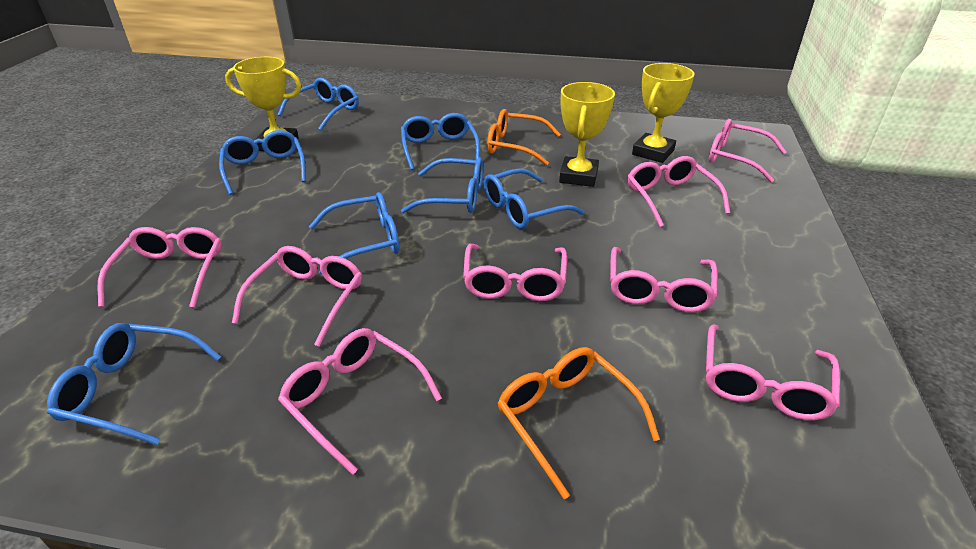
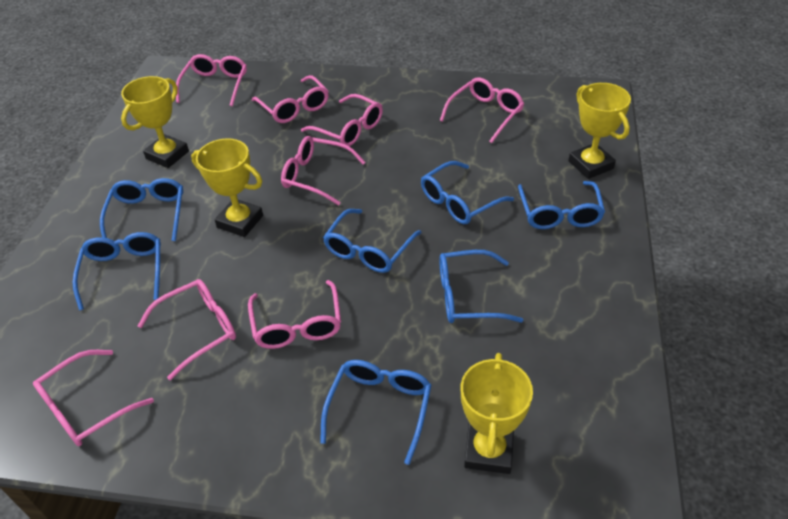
orange glasses: 2 -> 0
yellow trophy: 3 -> 4

